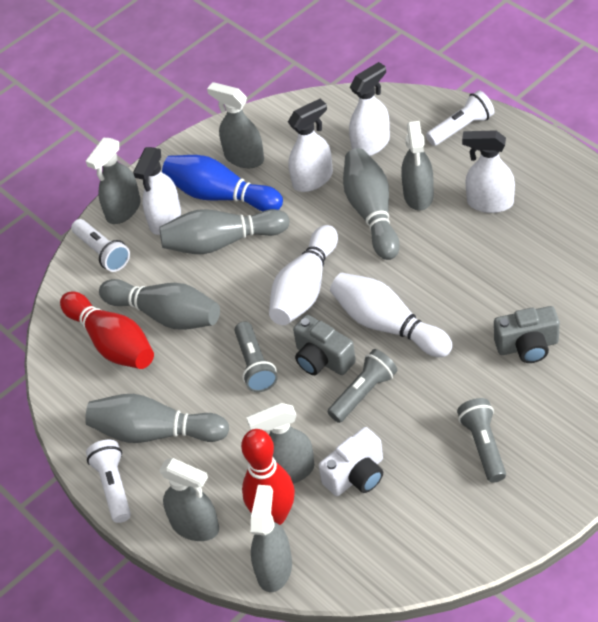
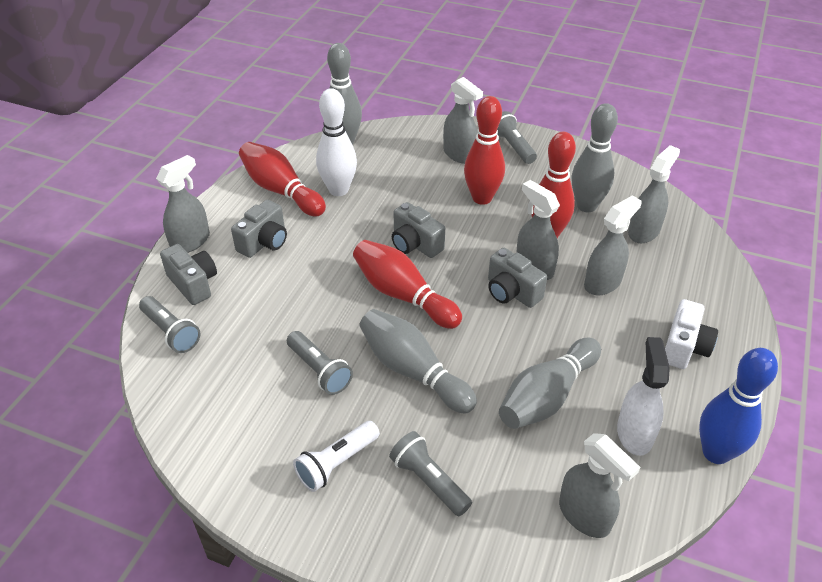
grey camera: 2 -> 4
grey flashlight: 3 -> 4
red bowling pin: 2 -> 4
white bowling pin: 2 -> 1
white flashlight: 3 -> 1
white spray bottle: 4 -> 1

